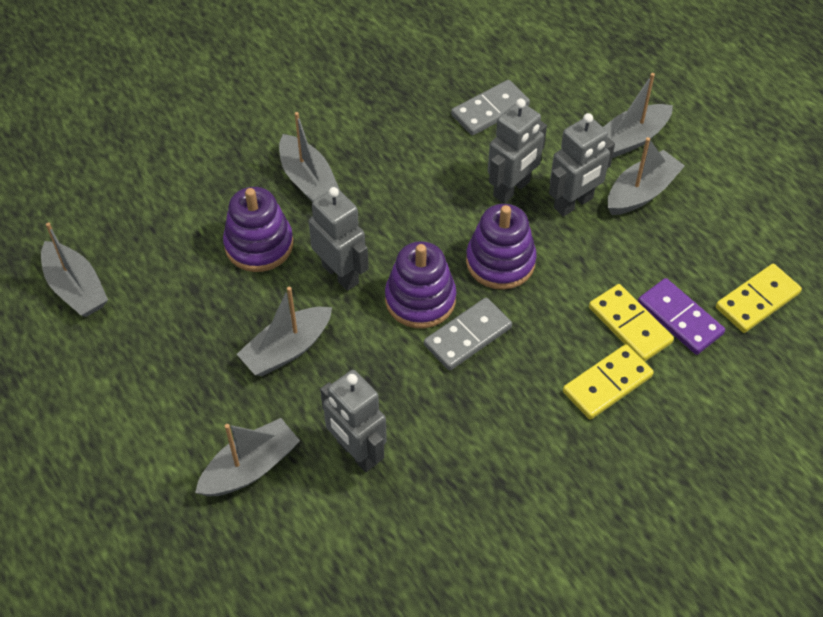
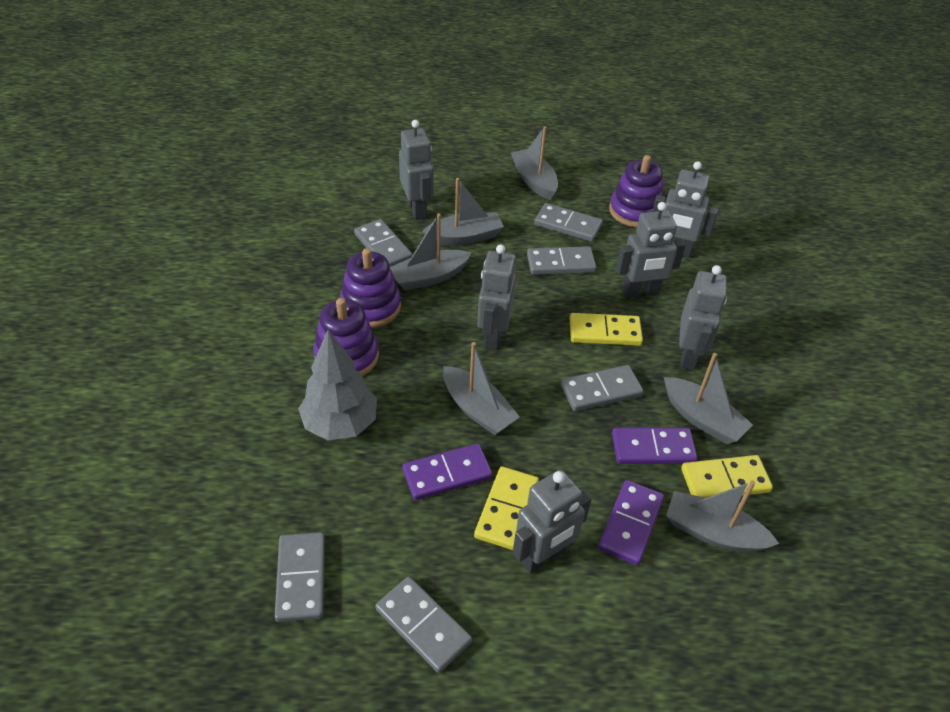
grey domino: 2 -> 6
grey robot: 4 -> 6
grey tree: 0 -> 1
purple domino: 1 -> 3

